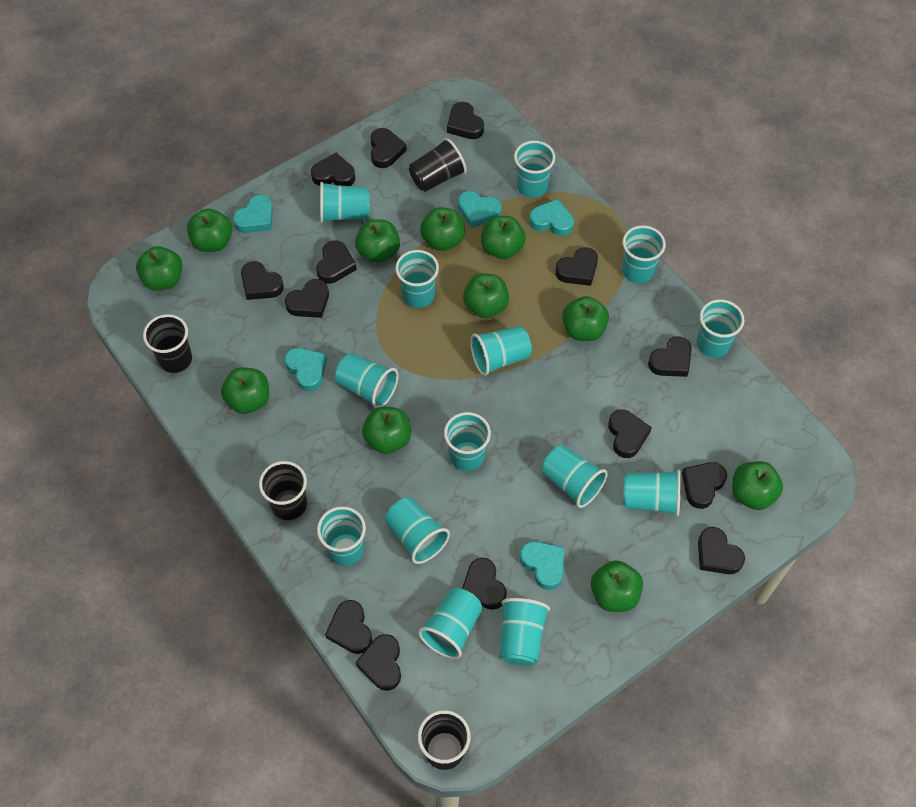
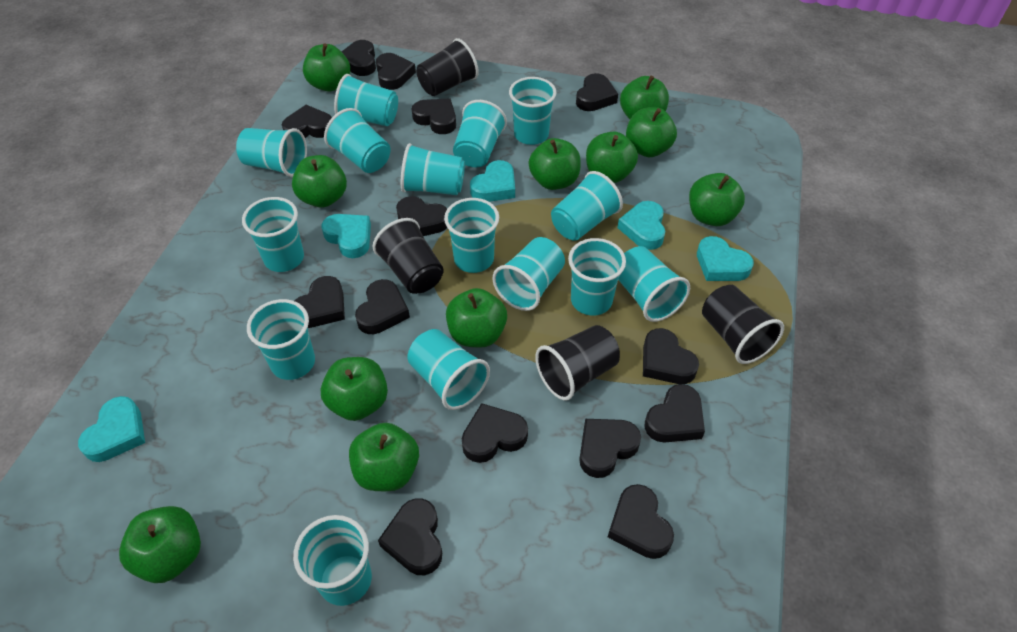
turquoise cup: 14 -> 15

